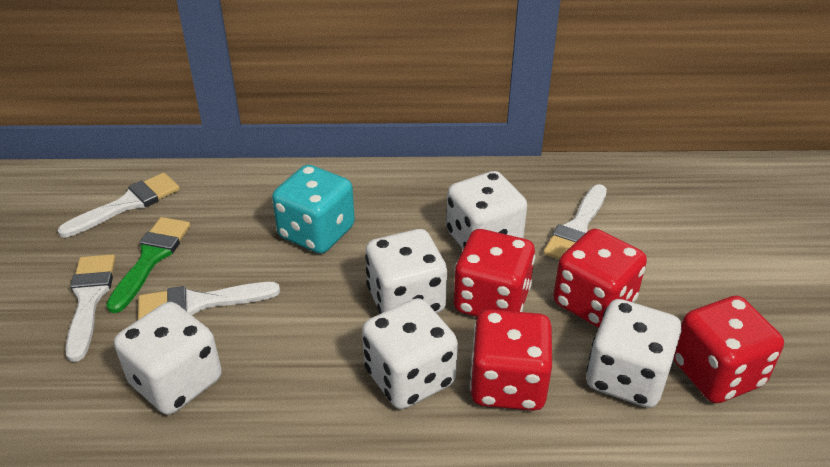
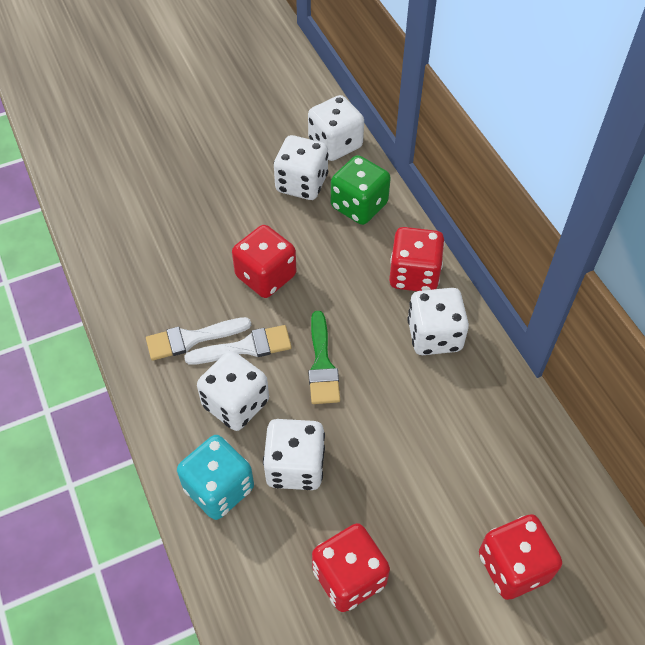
green dice: 0 -> 1
white brush: 4 -> 2

